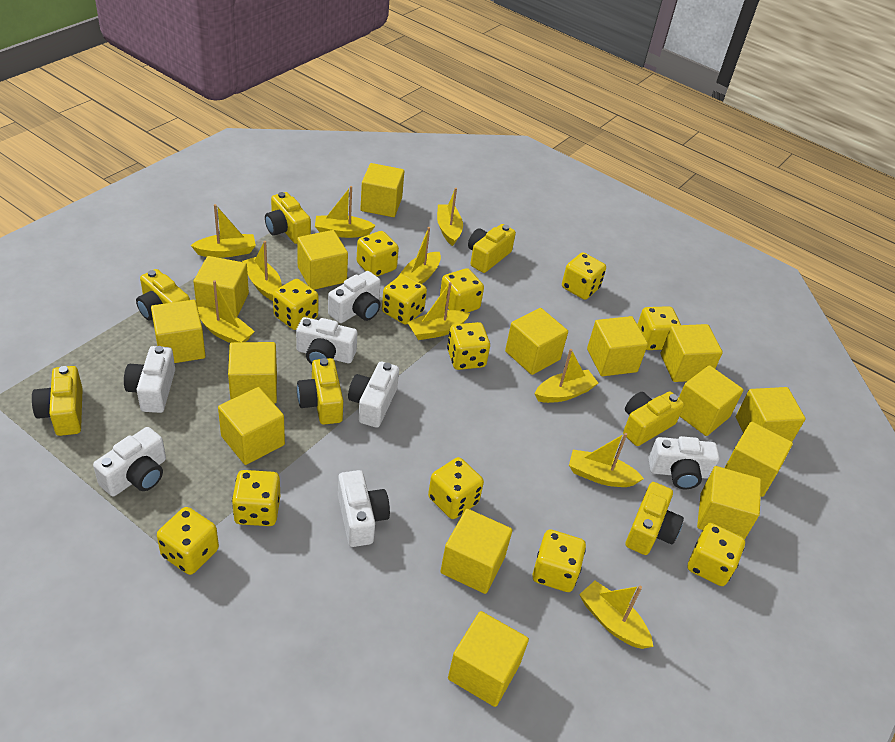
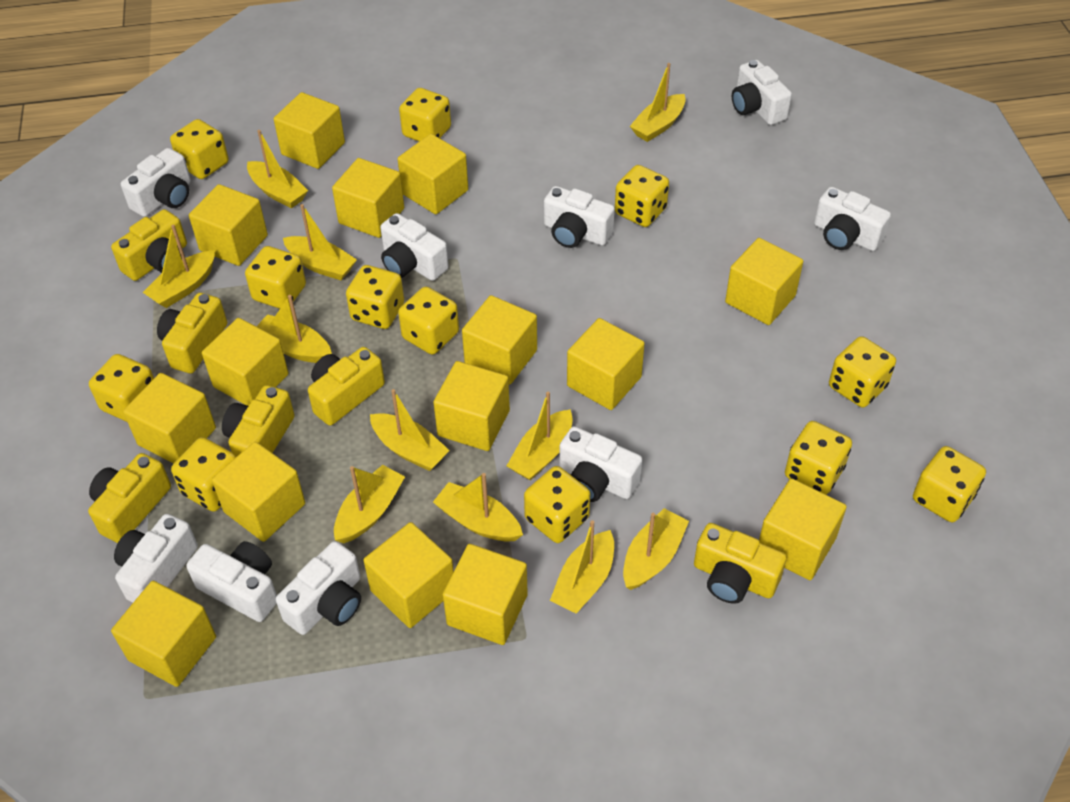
white camera: 7 -> 9
yellow boat: 10 -> 11
yellow camera: 7 -> 6

